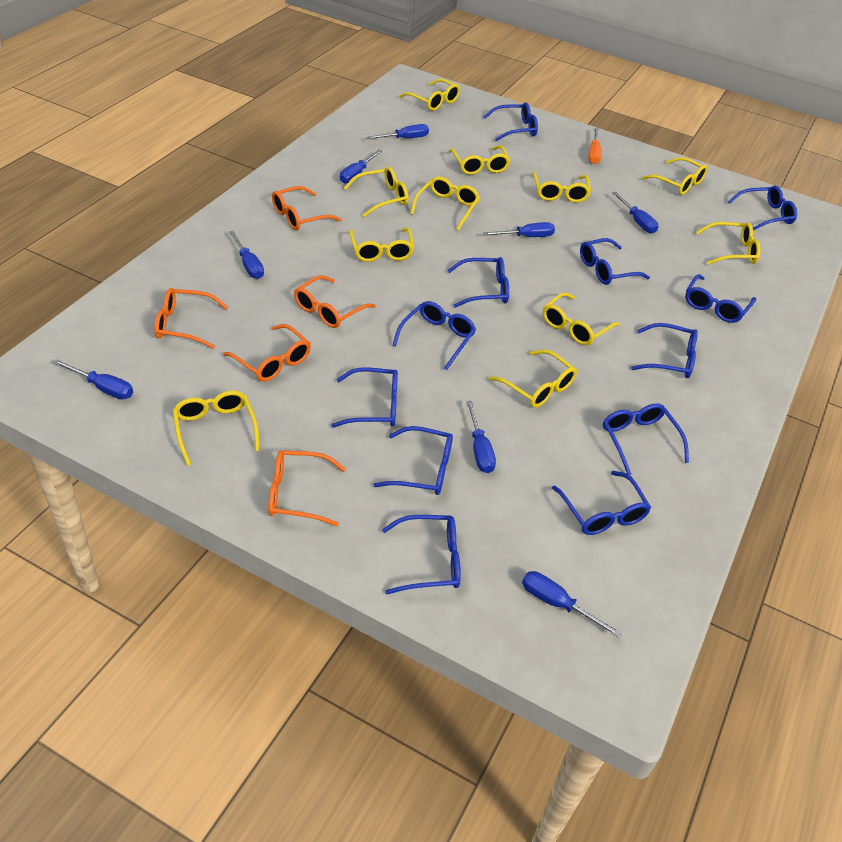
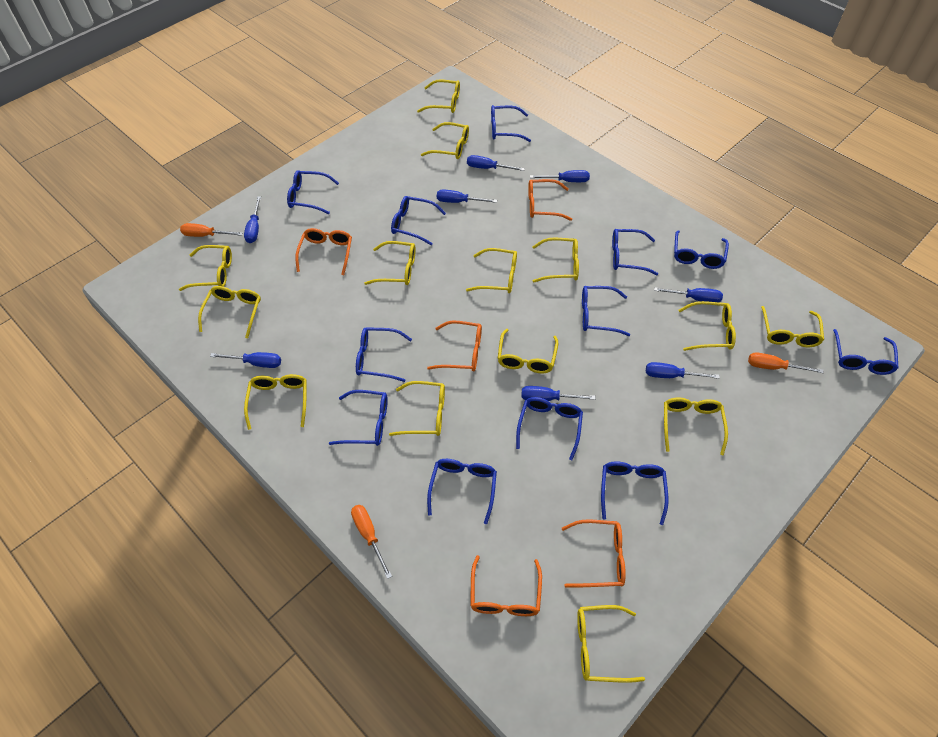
orange screwdriver: 1 -> 3
yellow glasses: 11 -> 14

